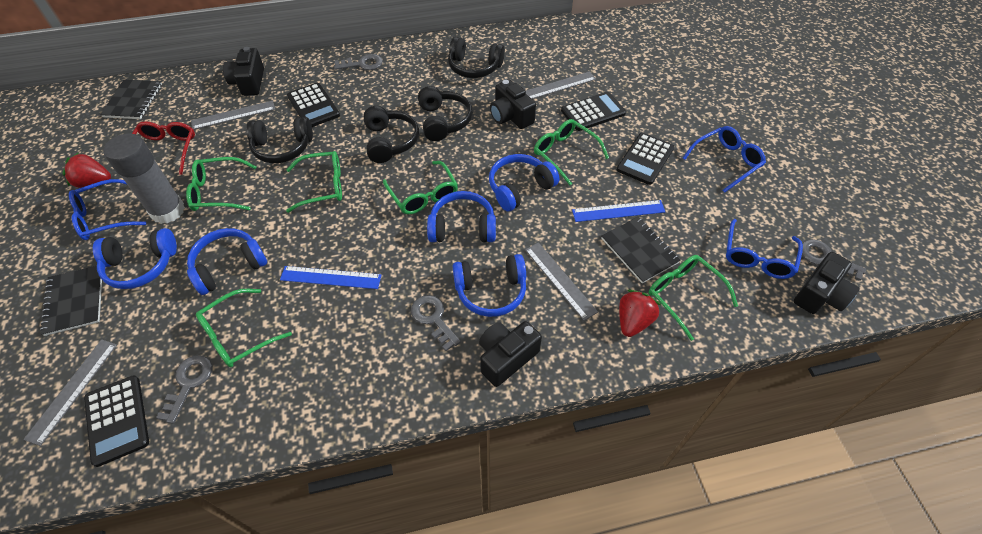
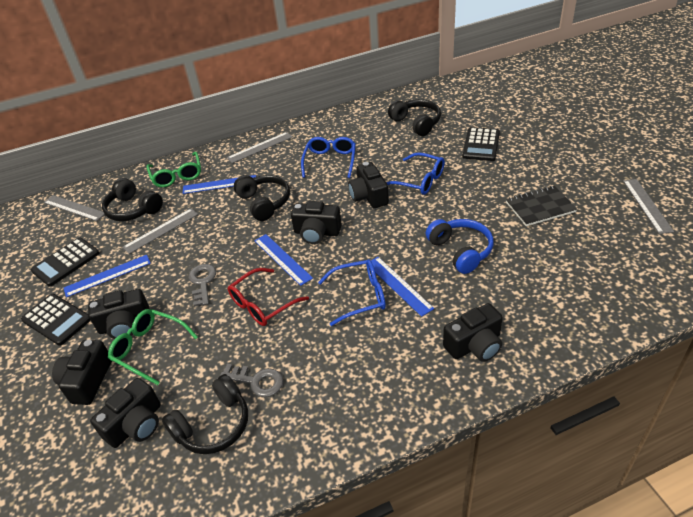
black calculator: 4 -> 3
black camera: 4 -> 6
black notebook: 3 -> 1
blue headphones: 5 -> 1
blue ruler: 2 -> 4
green glasses: 6 -> 2
grey glue stick: 1 -> 0
grey key: 4 -> 2
red strawberry: 2 -> 0

